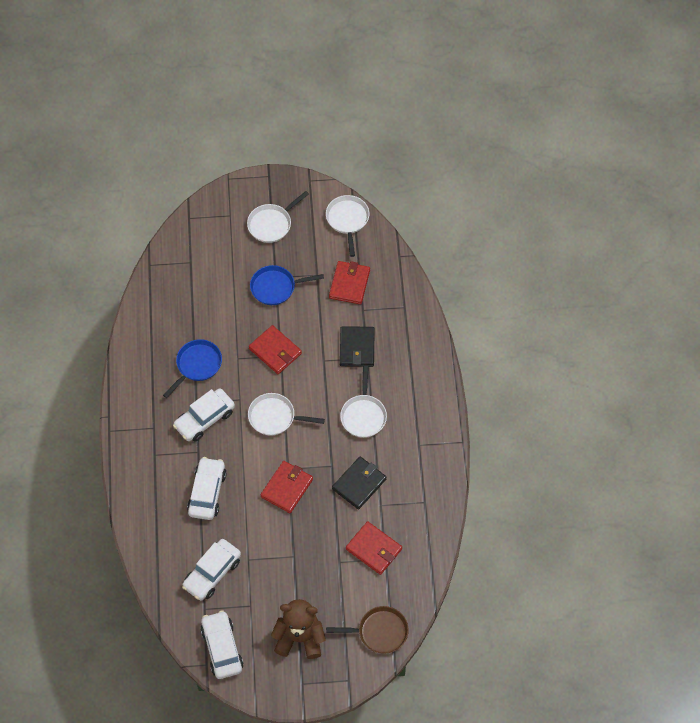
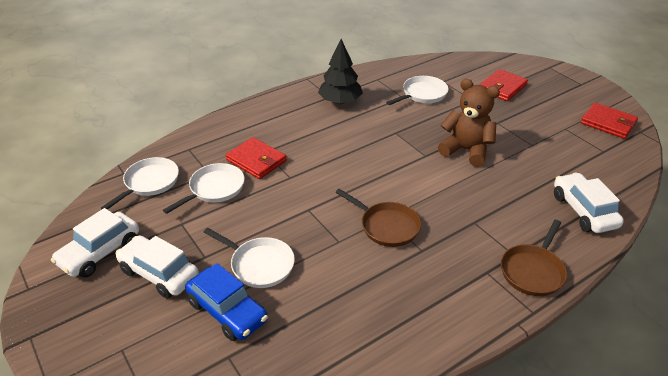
black tree: 0 -> 1
black wallet: 2 -> 0
blue car: 0 -> 1
blue pan: 2 -> 0
brown pan: 1 -> 2
red wallet: 4 -> 3
white car: 4 -> 3

